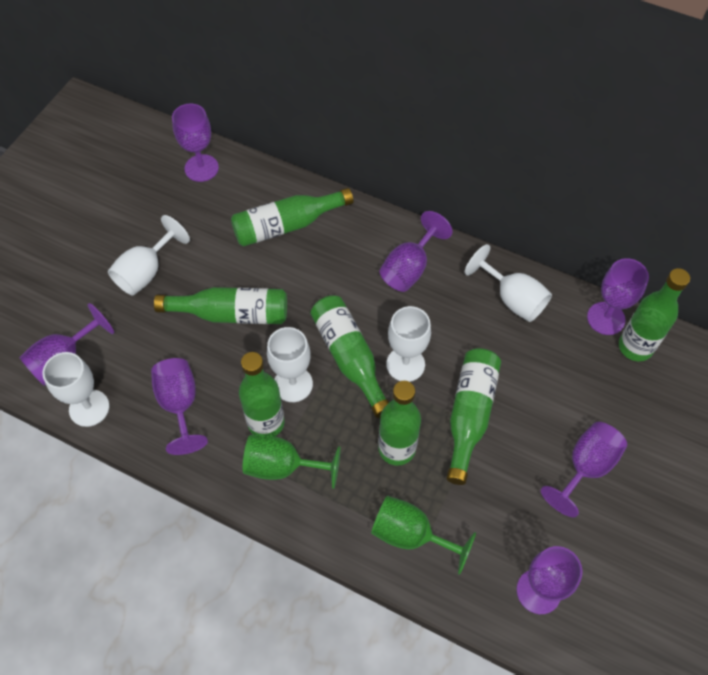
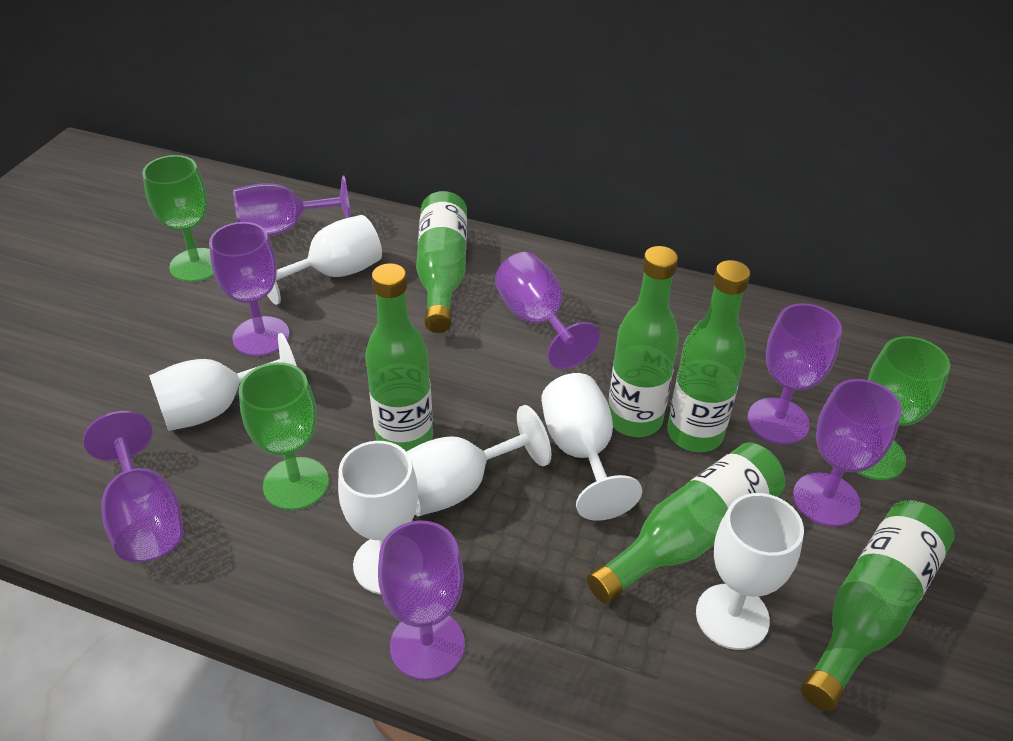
green bottle: 7 -> 6
green goblet: 2 -> 3
white goblet: 5 -> 6

